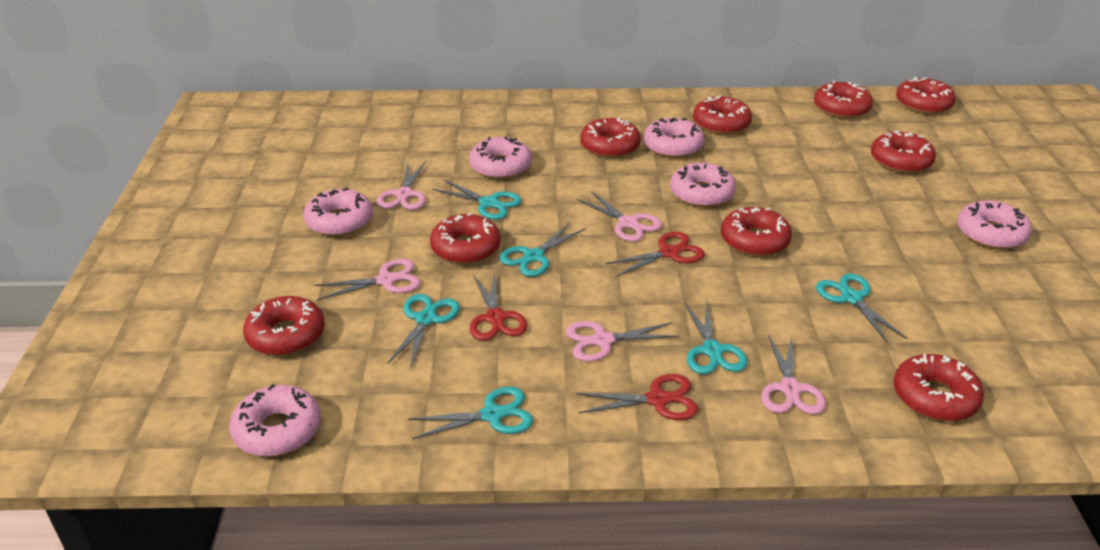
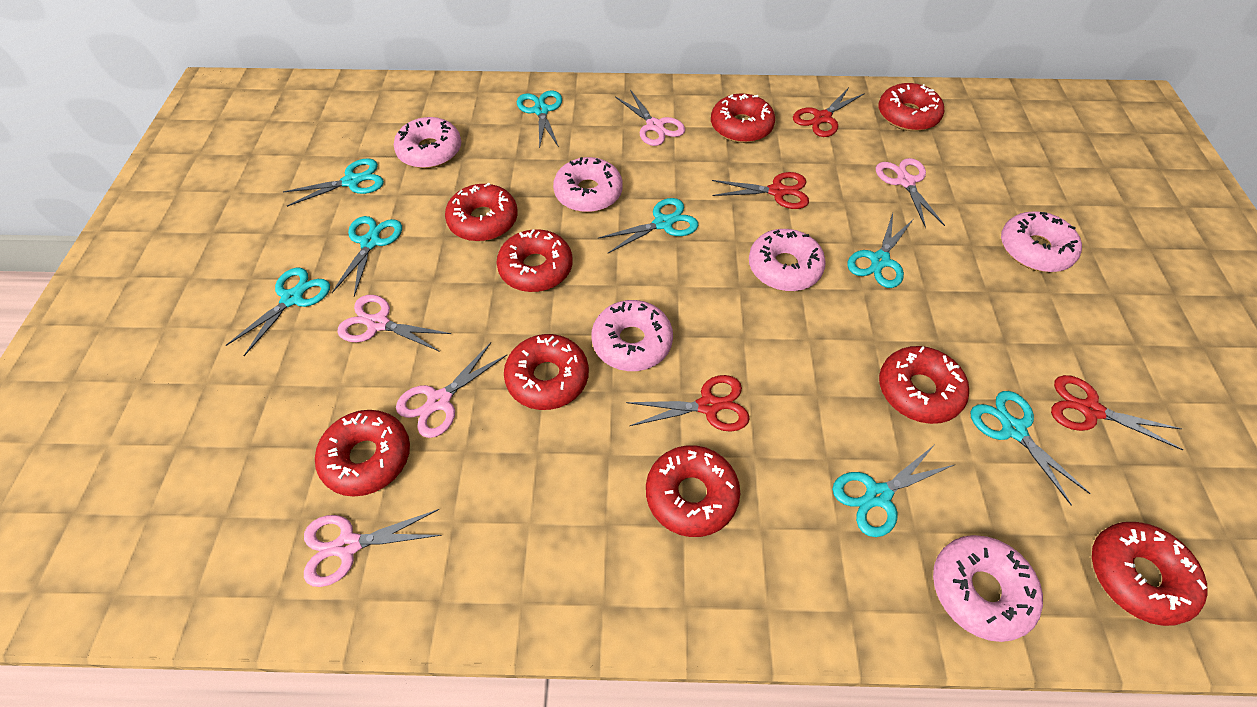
red scissors: 3 -> 4
turquoise scissors: 6 -> 8

